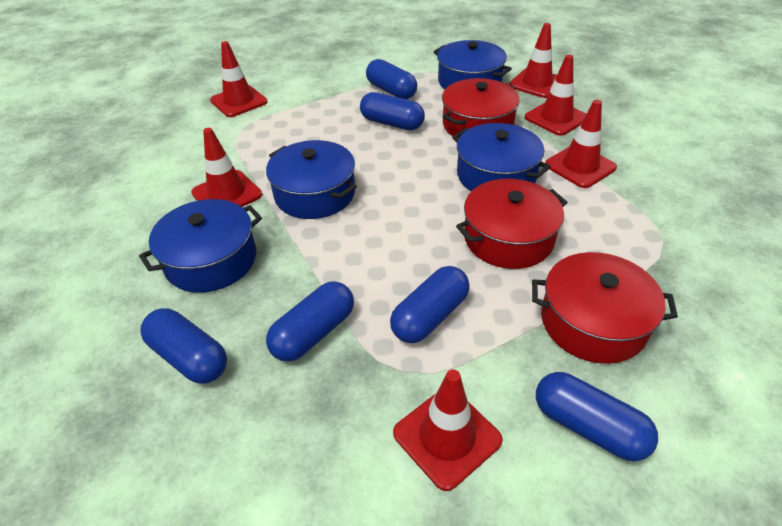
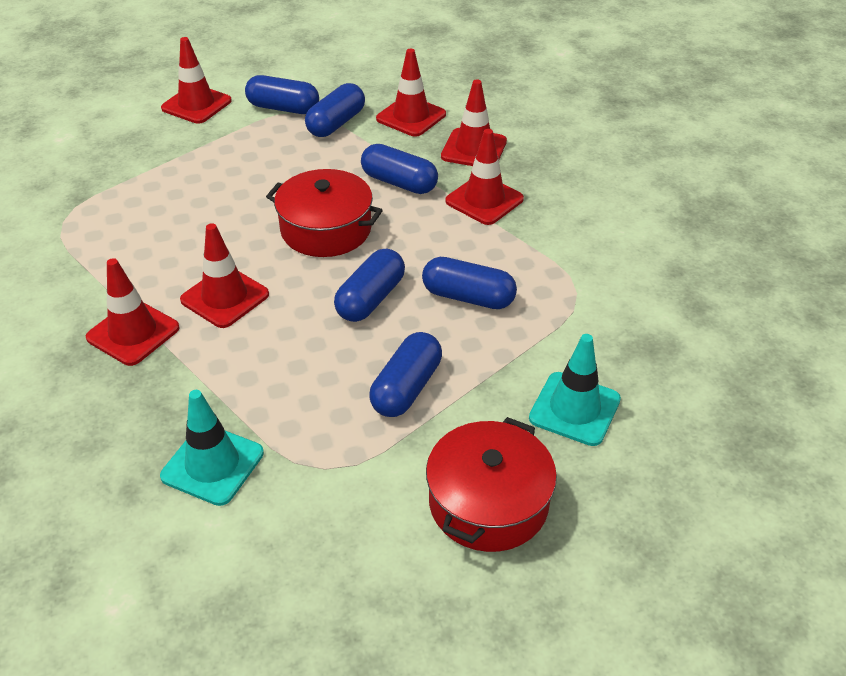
blue pot: 4 -> 0
red pot: 3 -> 2
turquoise traffic cone: 0 -> 2

